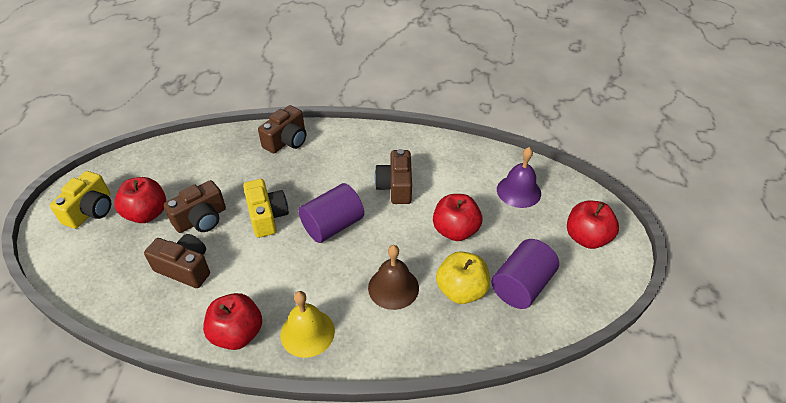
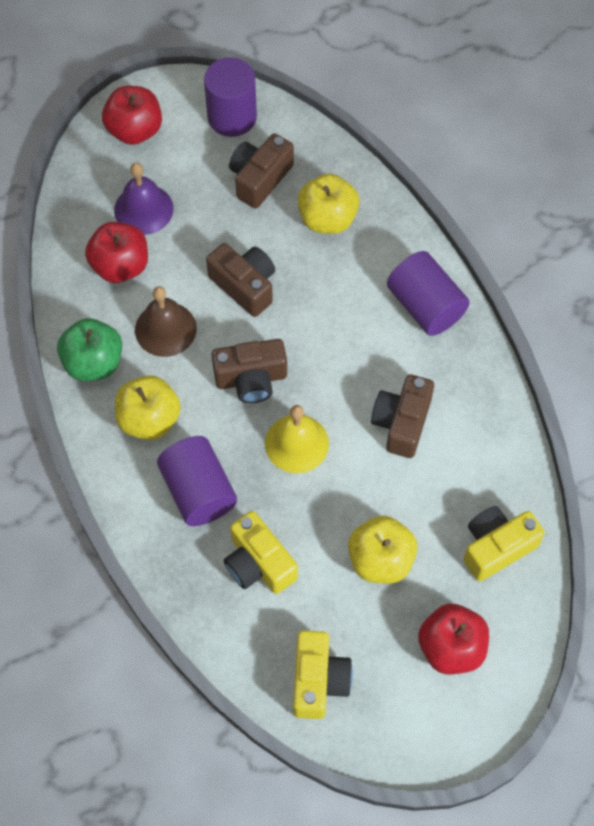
green apple: 0 -> 1
purple cylinder: 2 -> 3
red apple: 4 -> 3
yellow apple: 1 -> 3
yellow camera: 2 -> 3

